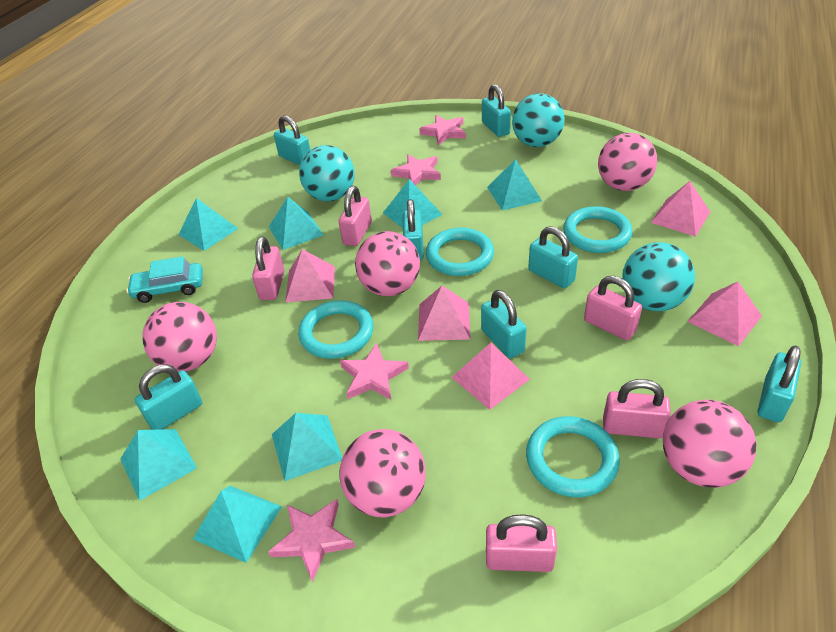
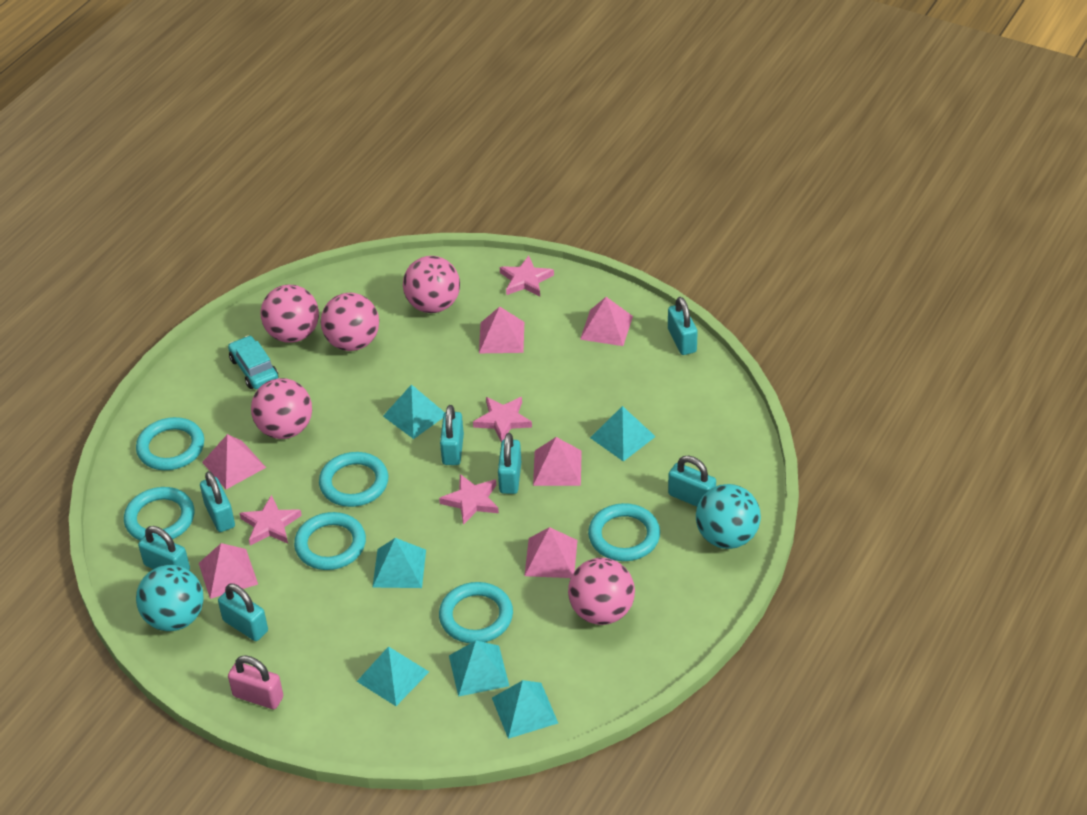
pink padlock: 5 -> 1
pink pyramid: 5 -> 6
turquoise ball: 3 -> 2
turquoise pyramid: 7 -> 6
turquoise ring: 4 -> 6

